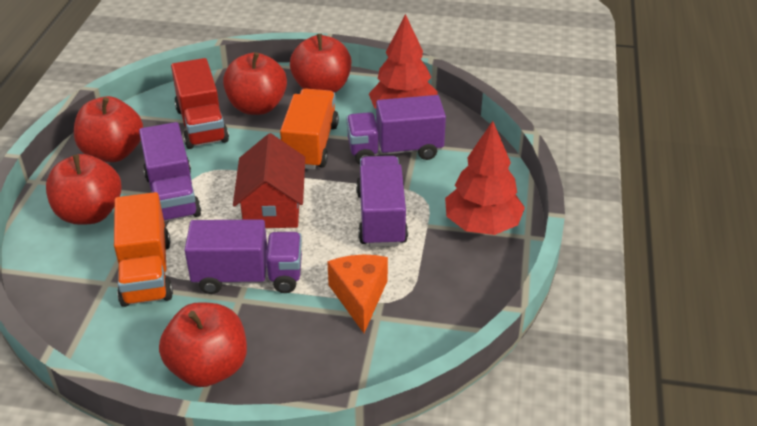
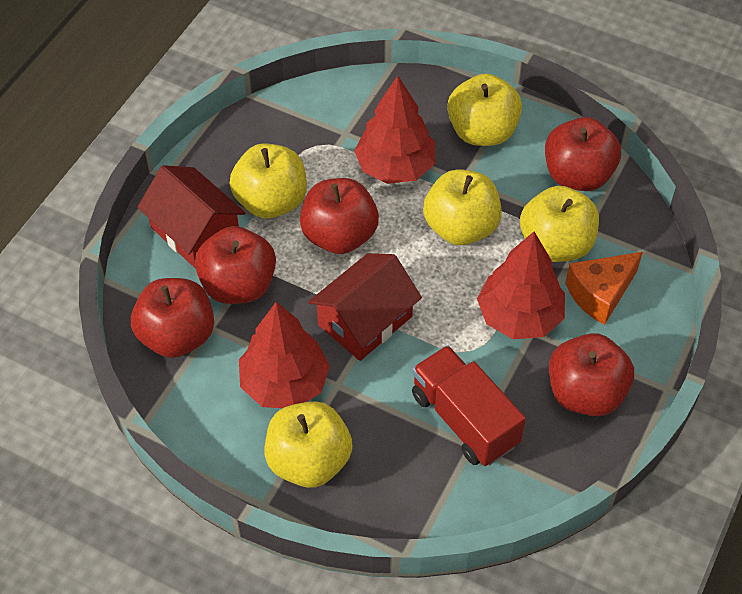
orange truck: 2 -> 0
purple truck: 4 -> 0
red house: 1 -> 2
red tree: 2 -> 3
yellow apple: 0 -> 5

